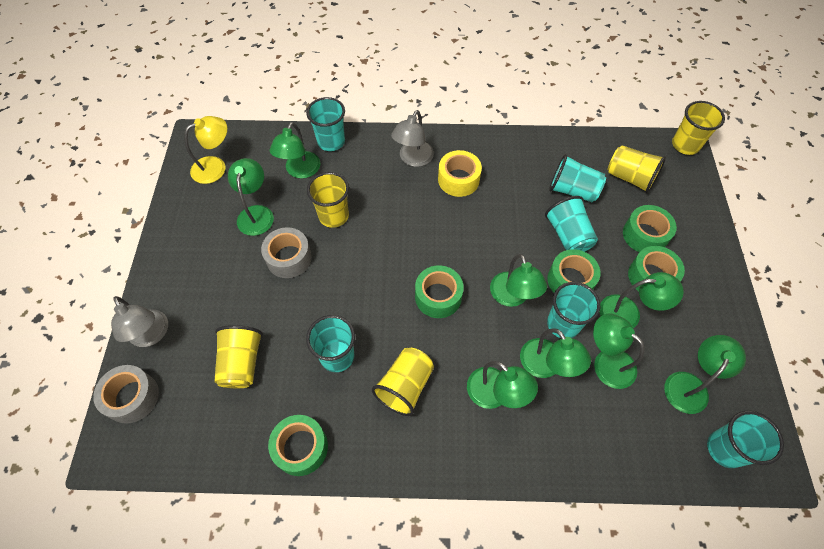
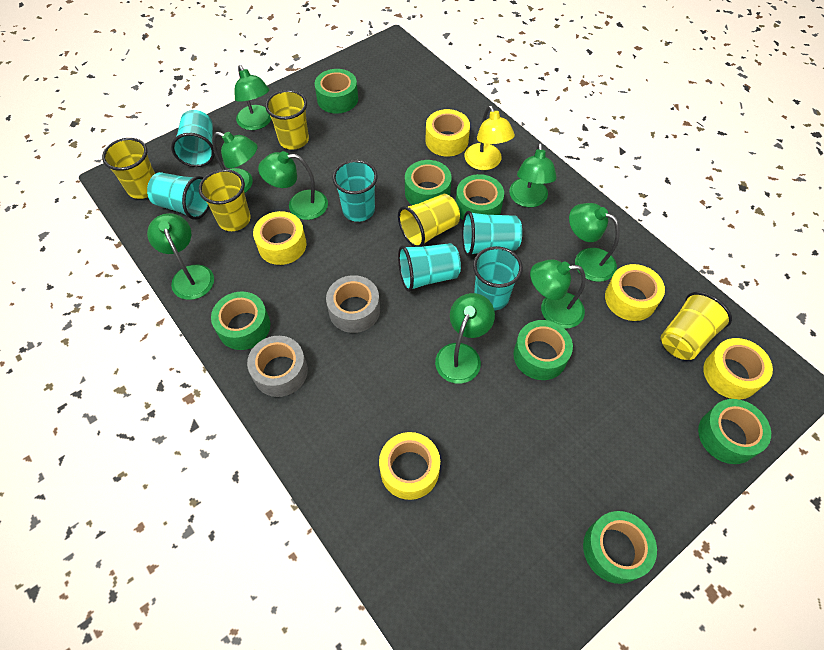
green tape: 5 -> 7
grey lamp: 2 -> 0
yellow tape: 1 -> 5

